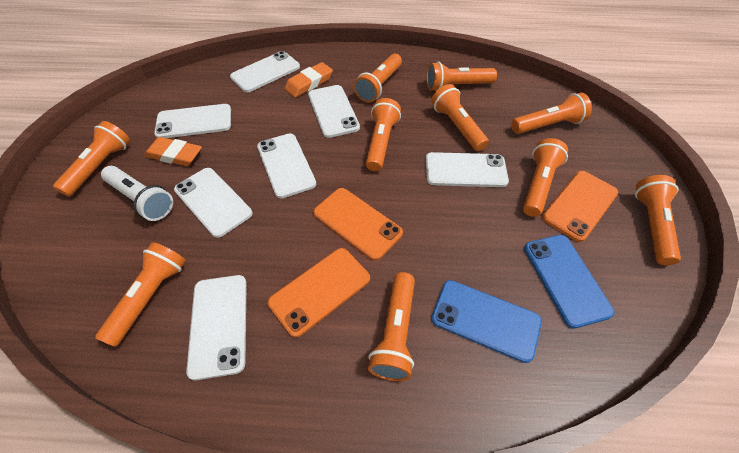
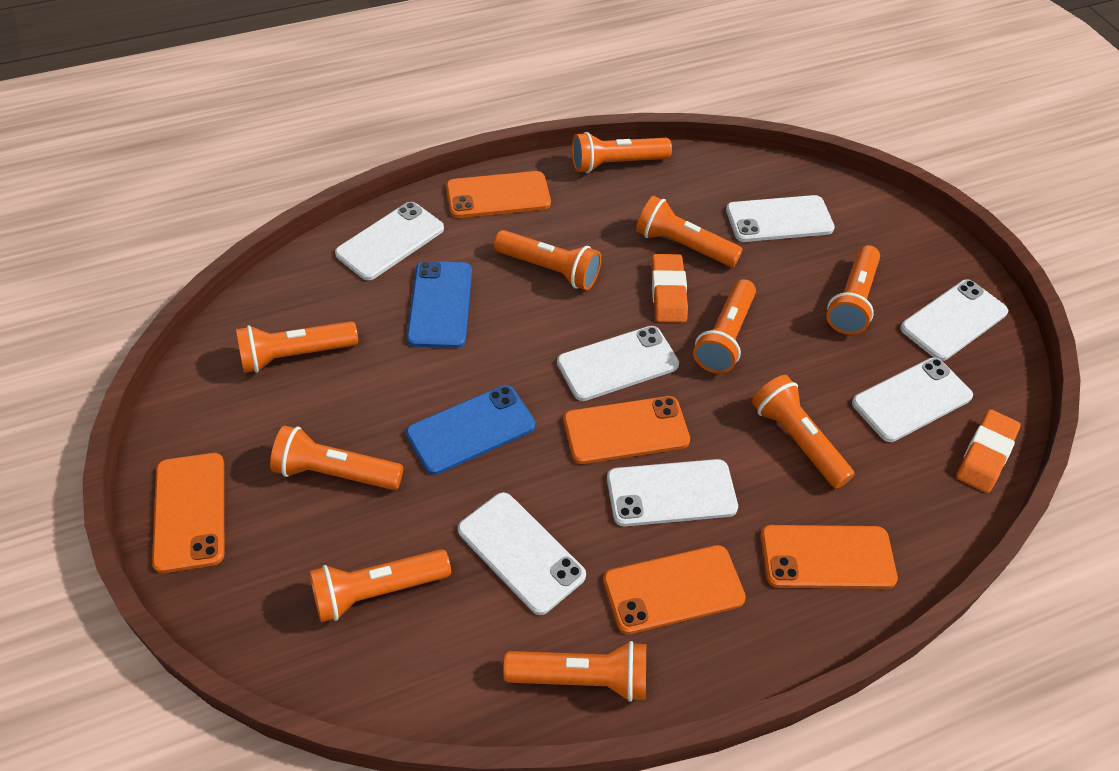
orange phone: 3 -> 5
white flashlight: 1 -> 0

